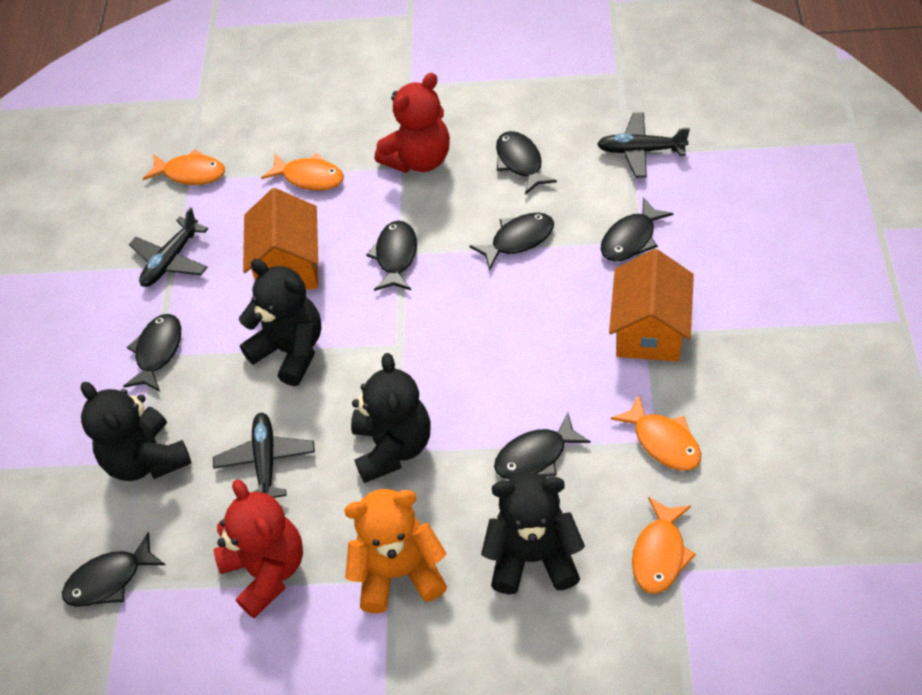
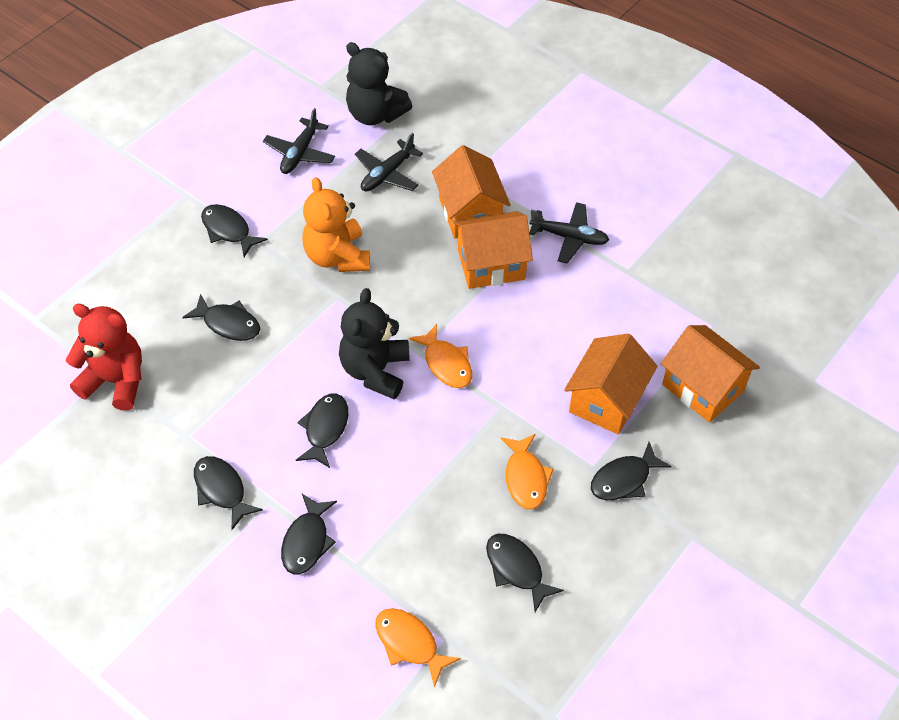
black teddy bear: 4 -> 2
orange fish: 4 -> 3
orange house: 2 -> 4
red teddy bear: 2 -> 1

